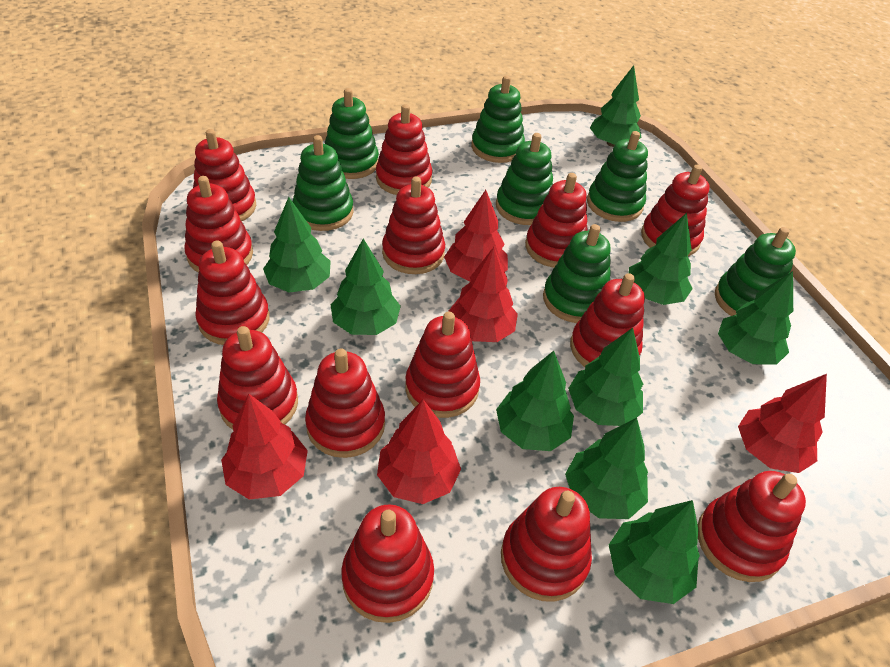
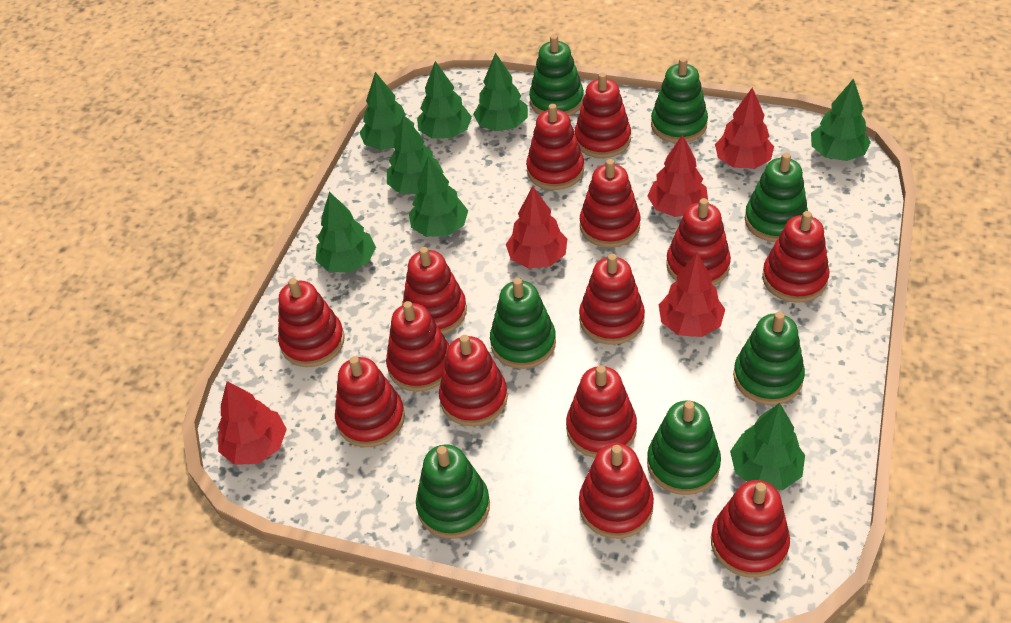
green tree: 9 -> 8

